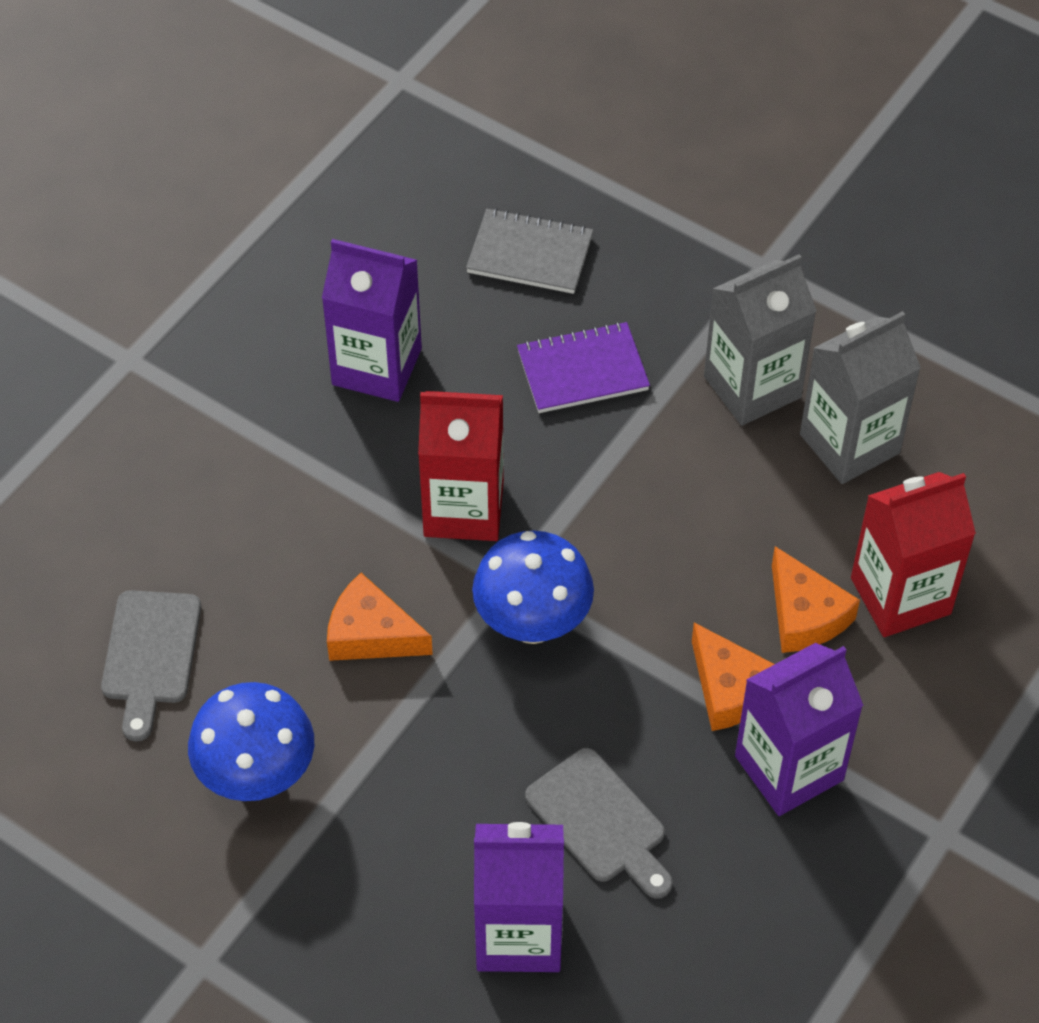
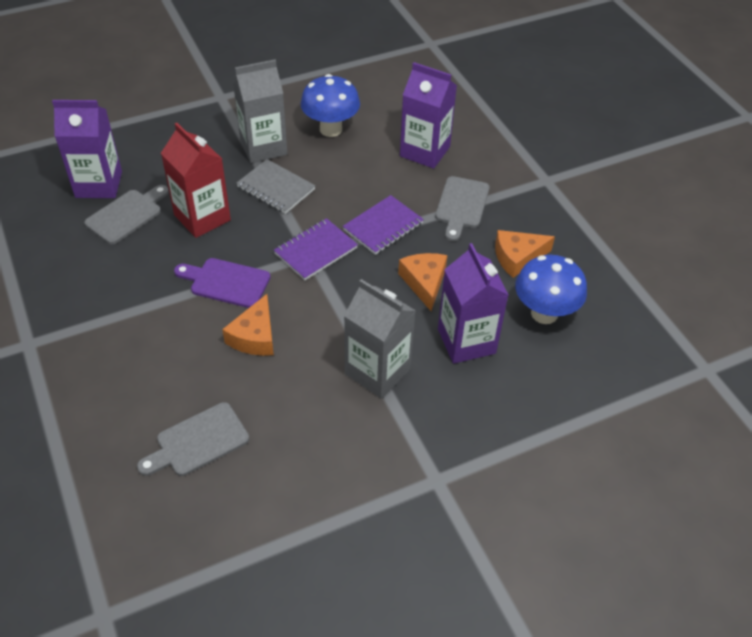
grey cutting board: 2 -> 3
purple cutting board: 0 -> 1
purple notebook: 1 -> 2
red carton: 2 -> 1

